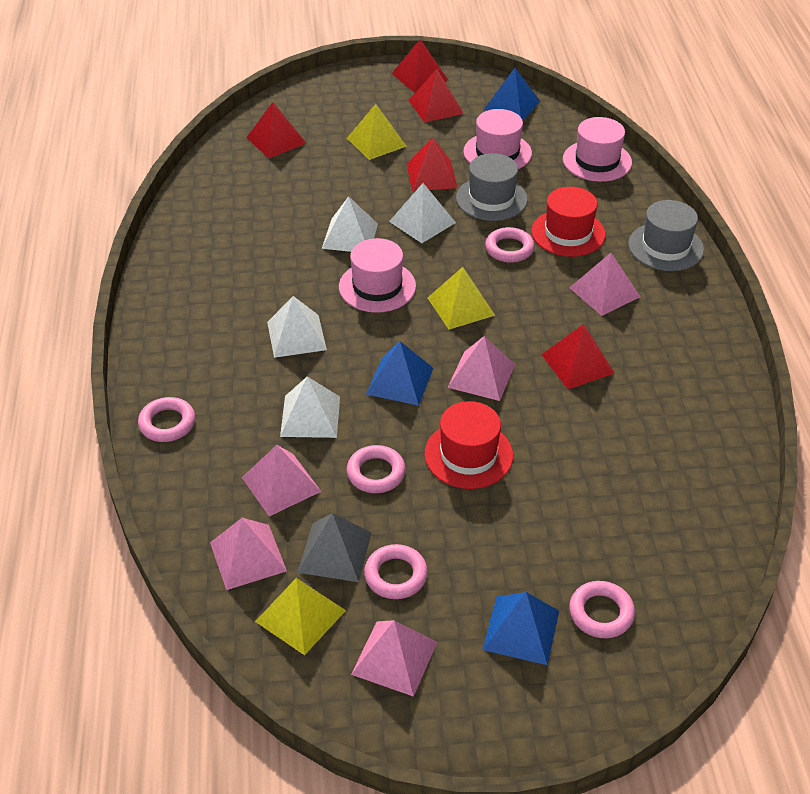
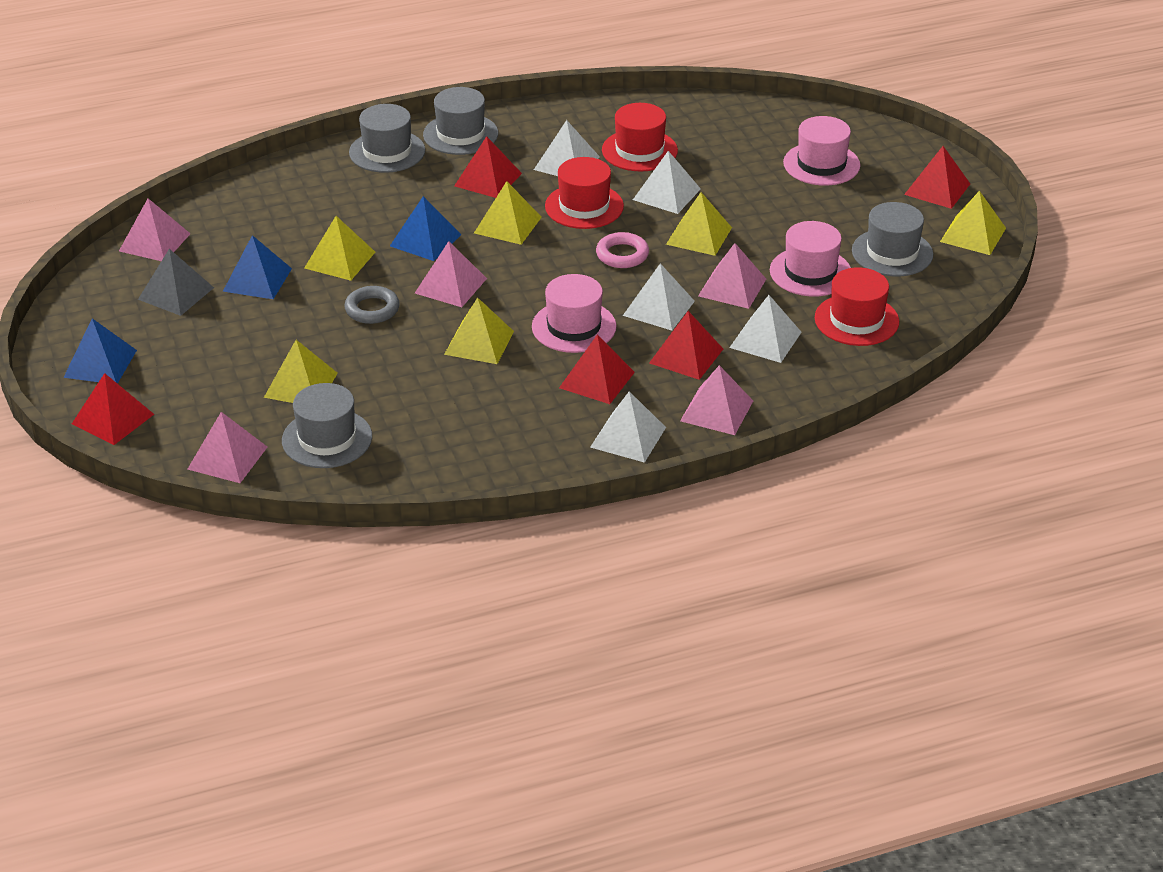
grey hat: 2 -> 4
grey ring: 0 -> 1
pink ring: 5 -> 1
red hat: 2 -> 3
white pyramid: 4 -> 5
yellow pyramid: 3 -> 6

